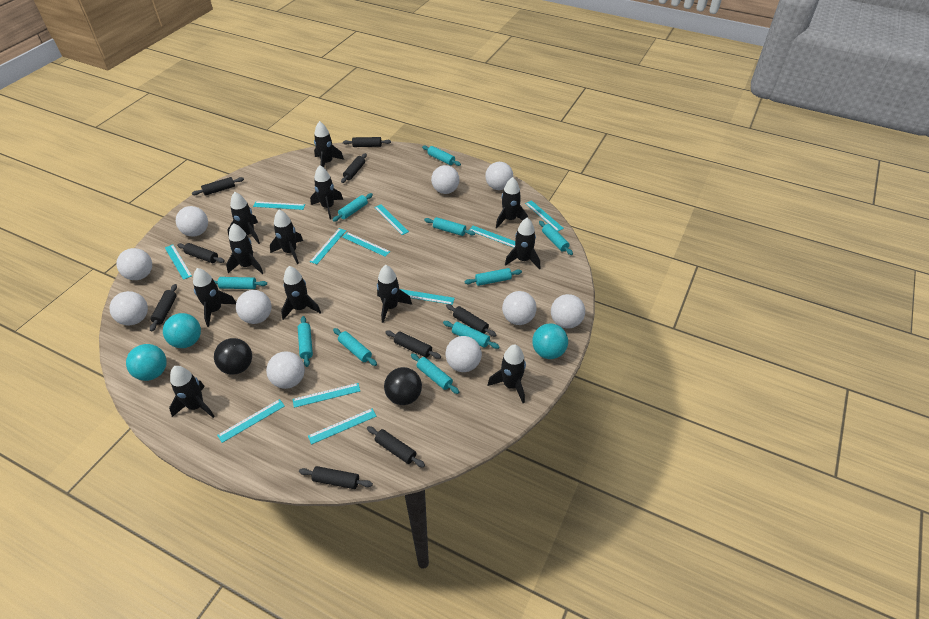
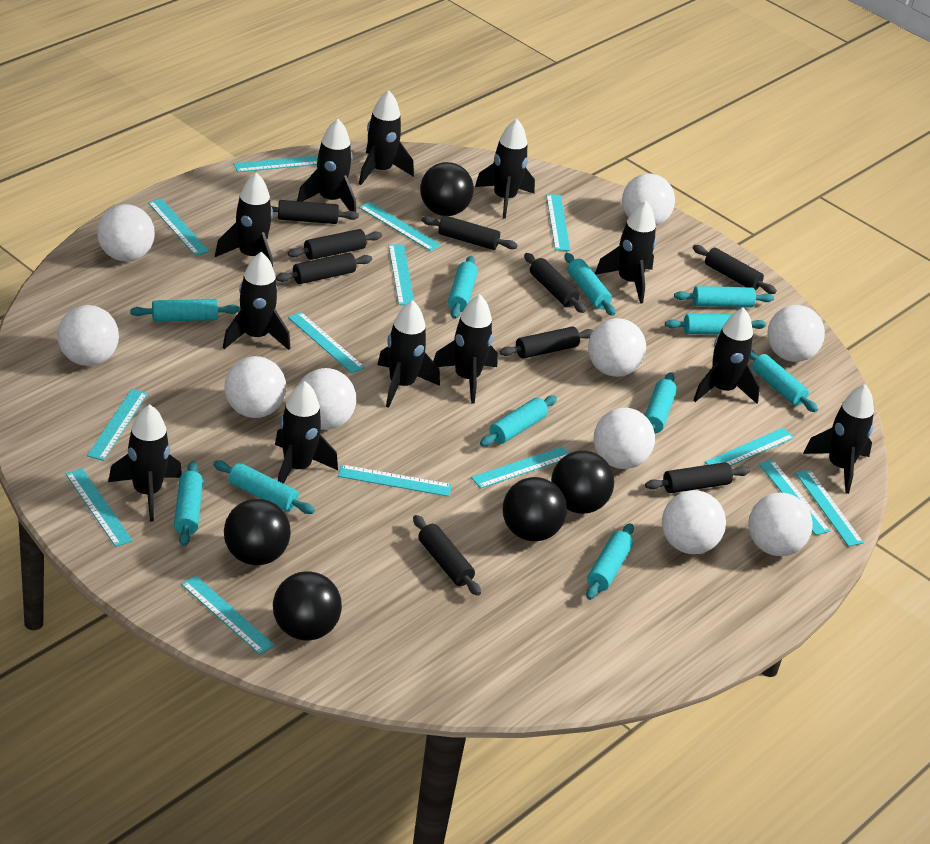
black ball: 2 -> 5
turquoise ball: 3 -> 0
turquoise rolling pin: 10 -> 11
turquoise ruler: 11 -> 14

